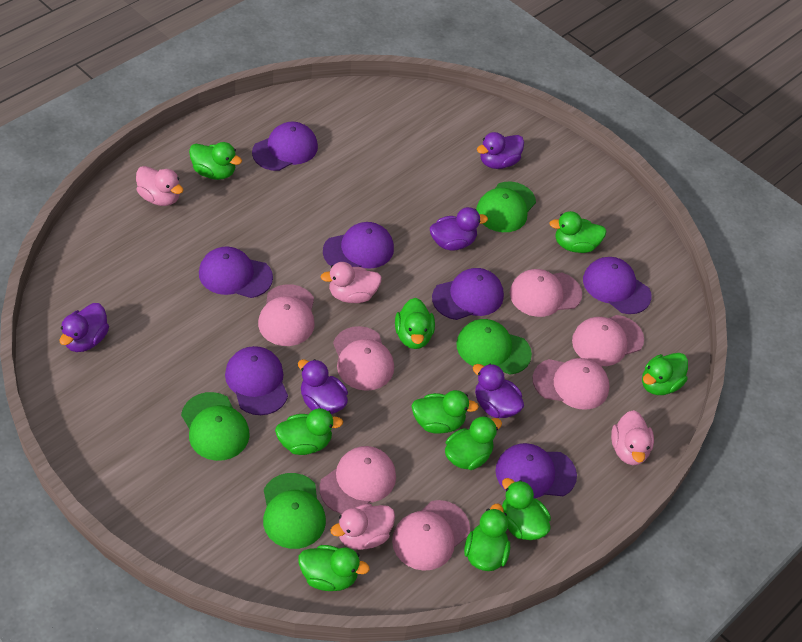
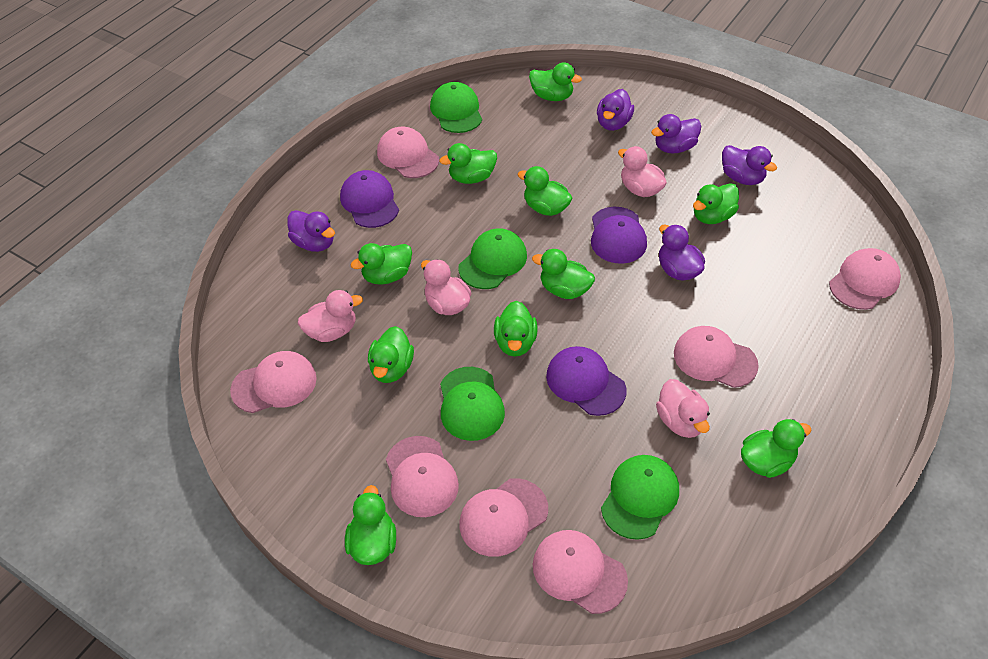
purple cap: 7 -> 3

